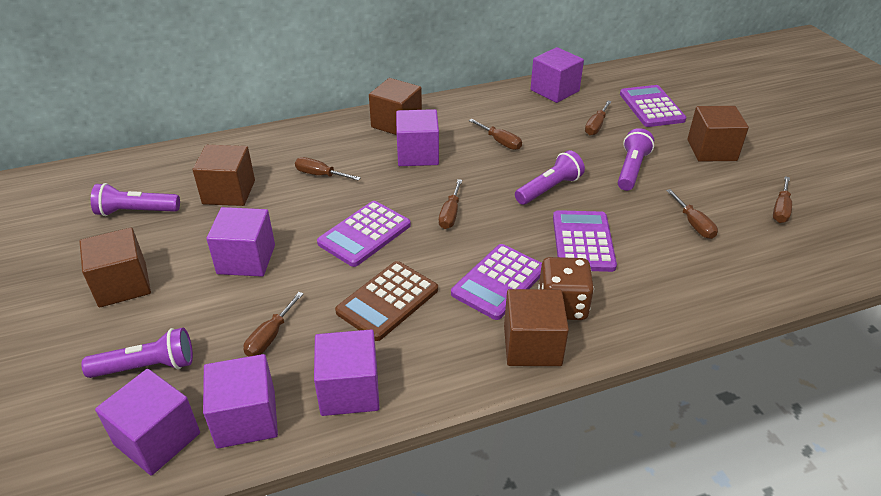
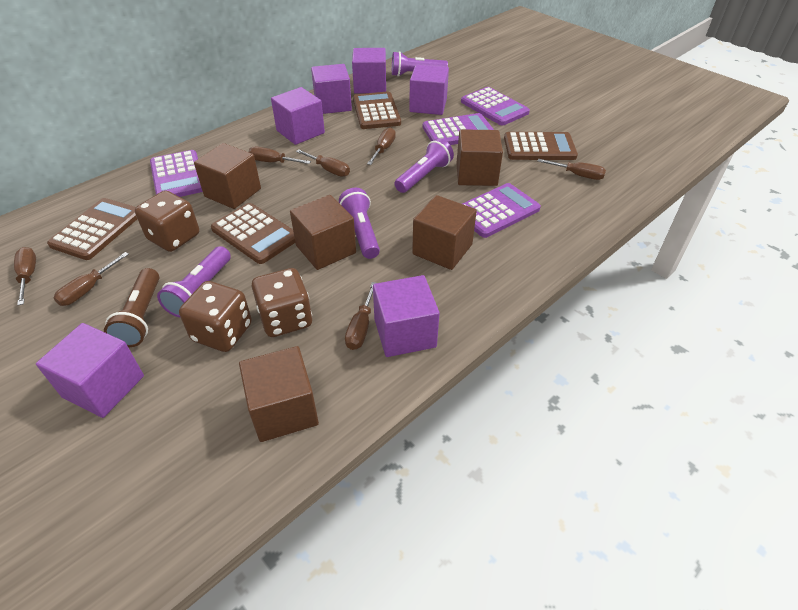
brown calculator: 1 -> 4
brown dice: 1 -> 3
brown flashlight: 0 -> 1

